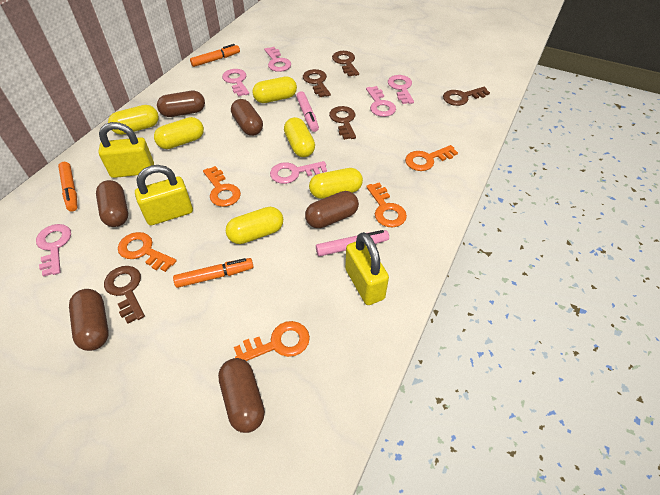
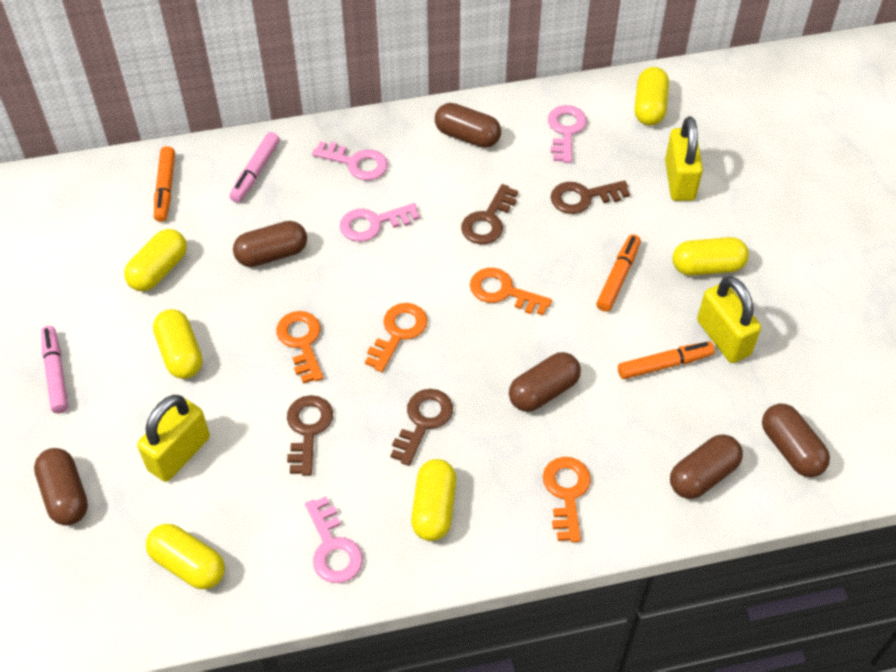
brown key: 5 -> 4
orange key: 5 -> 4
pink key: 6 -> 4

